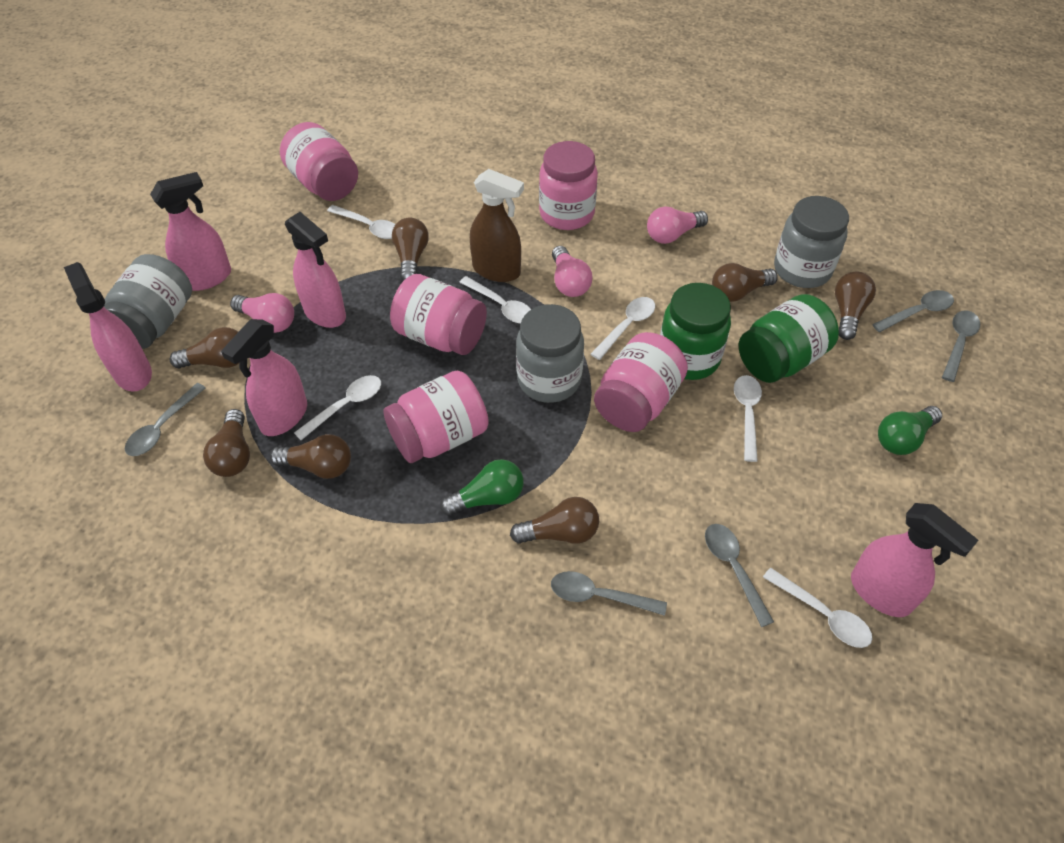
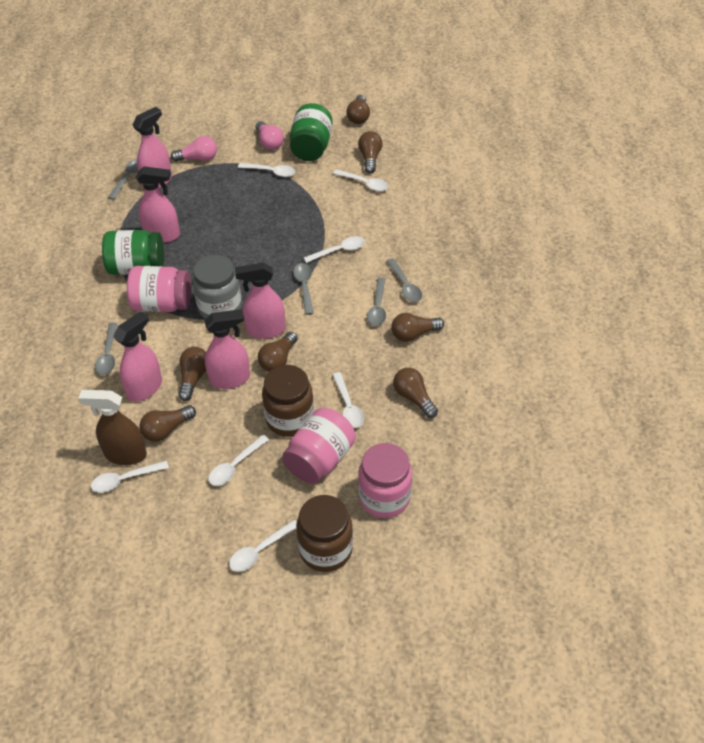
brown jar: 0 -> 2
green light bulb: 2 -> 0
grey jar: 3 -> 1
pink jar: 5 -> 3
pink light bulb: 3 -> 2
white spoon: 6 -> 7

